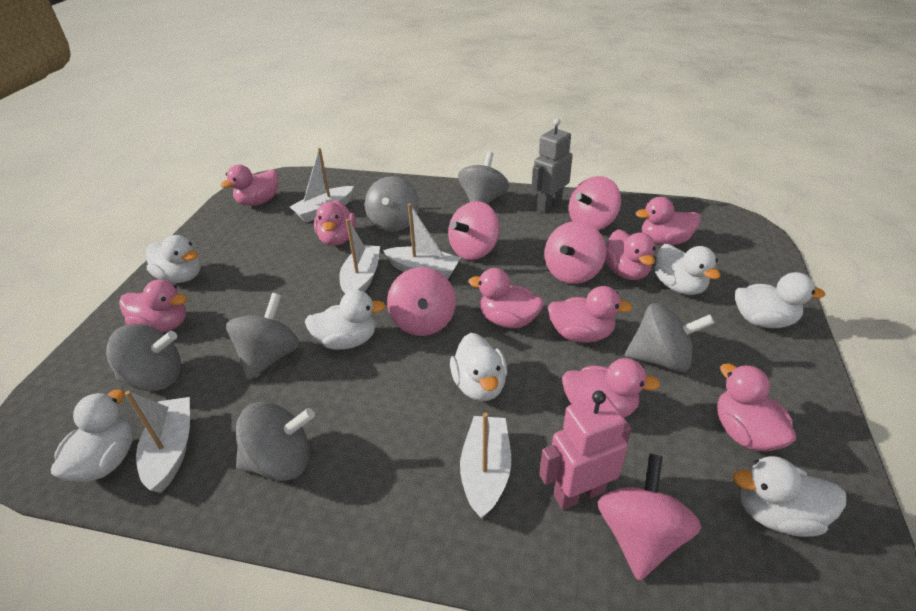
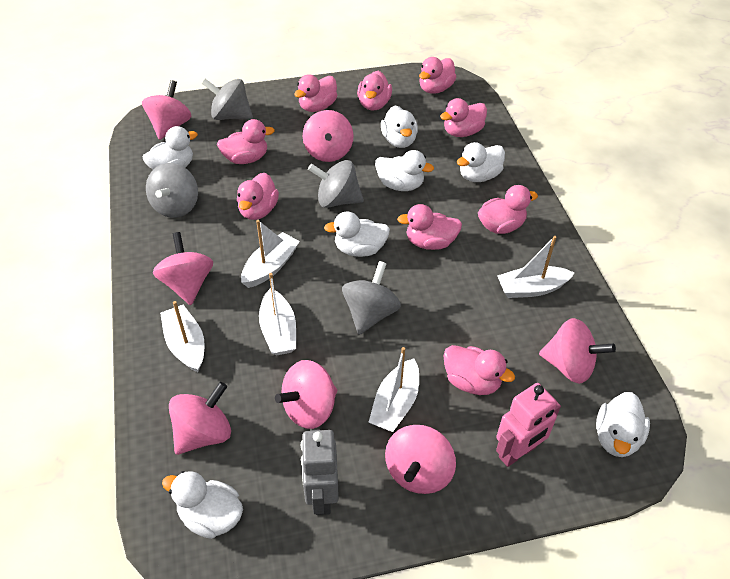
grey spinning top: 6 -> 4
pink spinning top: 5 -> 7

